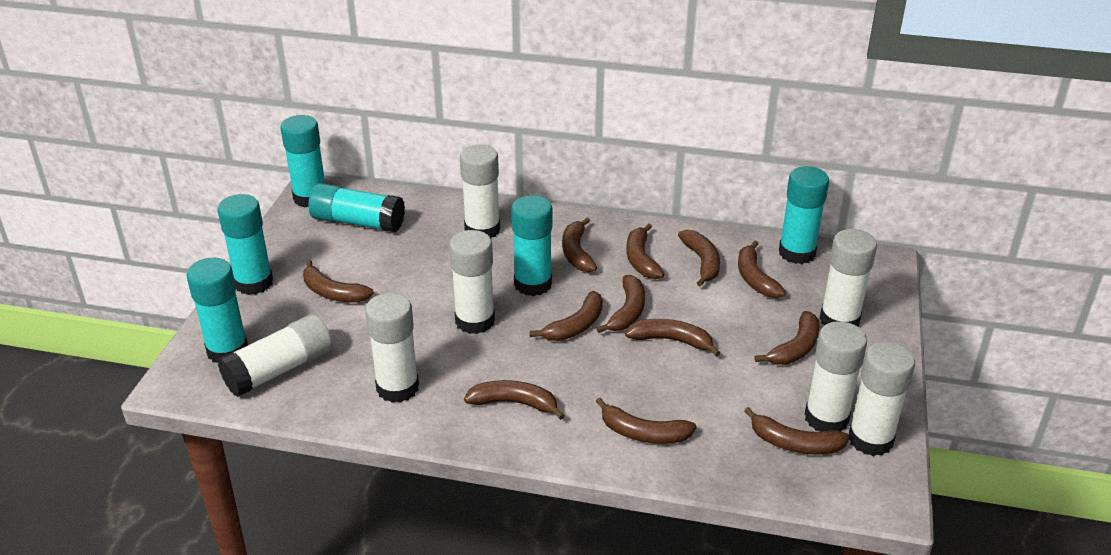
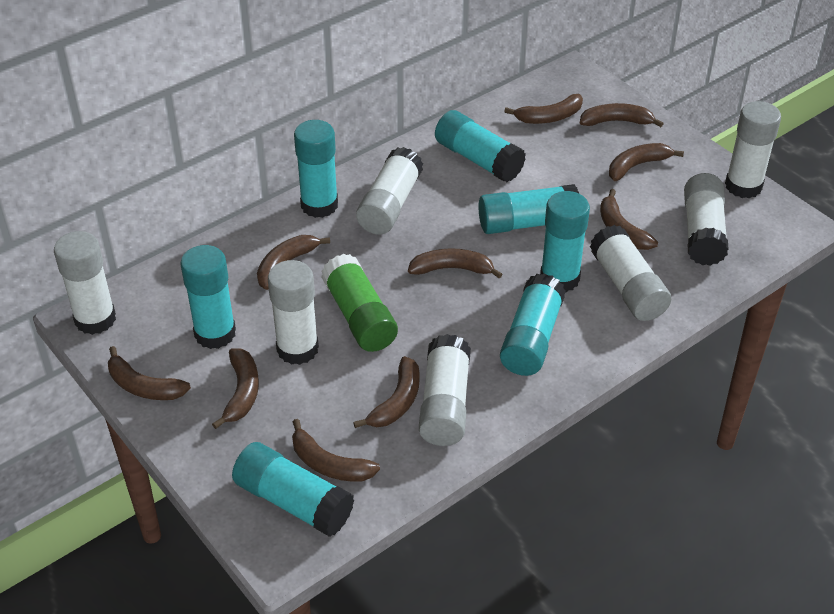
brown banana: 12 -> 10
green glue stick: 0 -> 1
turquoise glue stick: 6 -> 7

